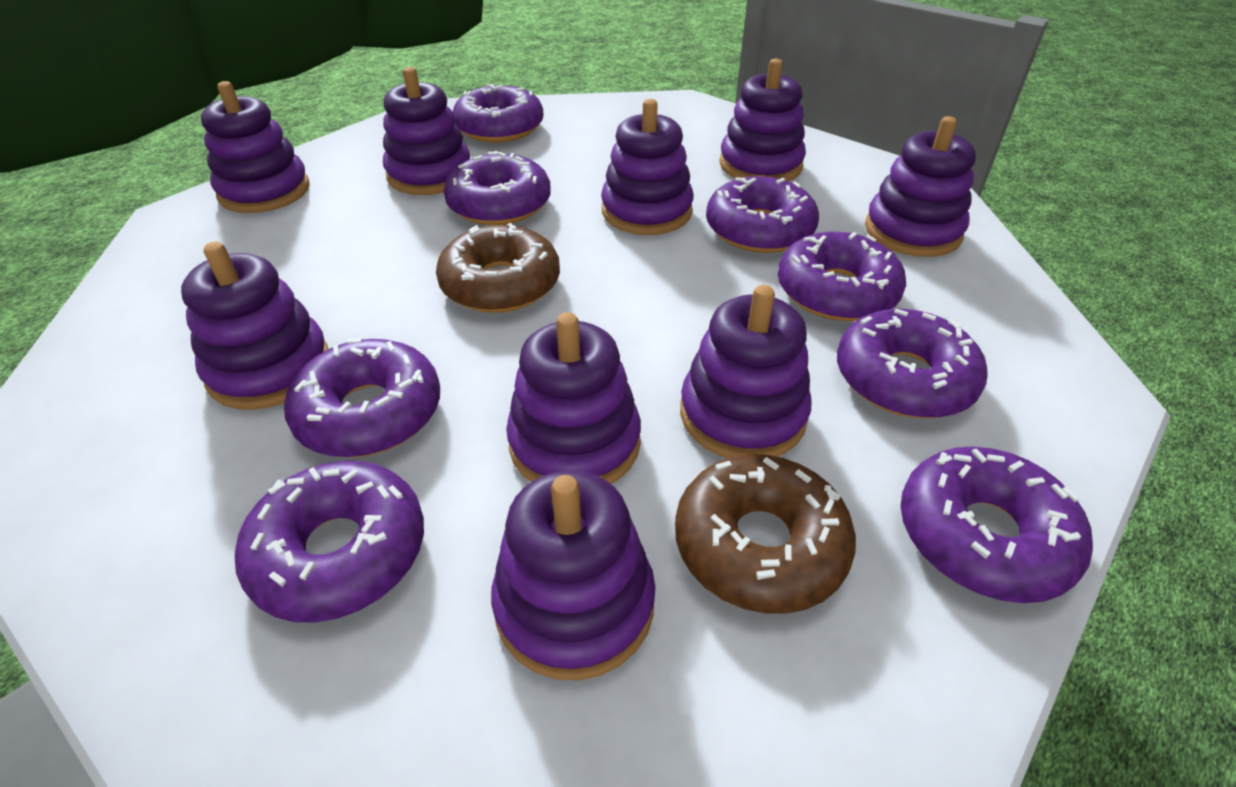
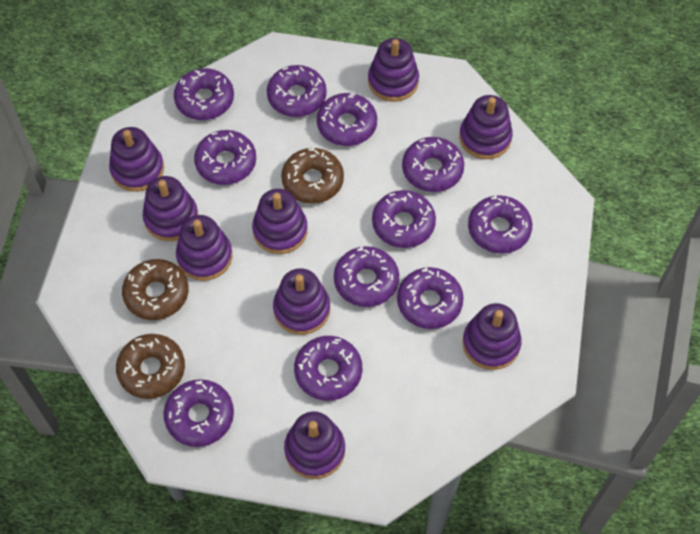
brown donut: 2 -> 3
purple donut: 8 -> 11

